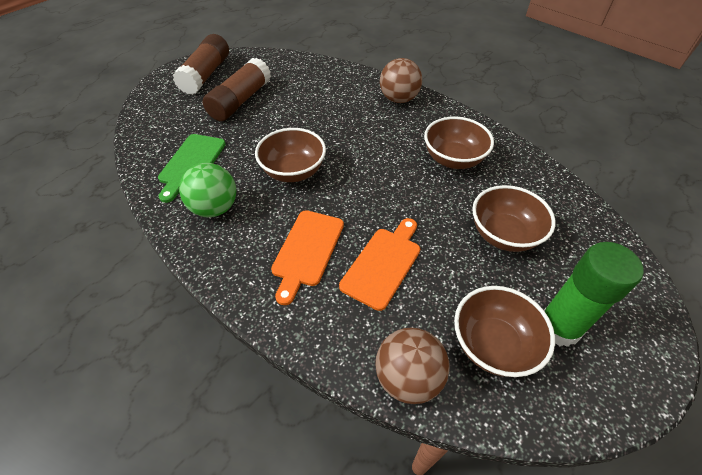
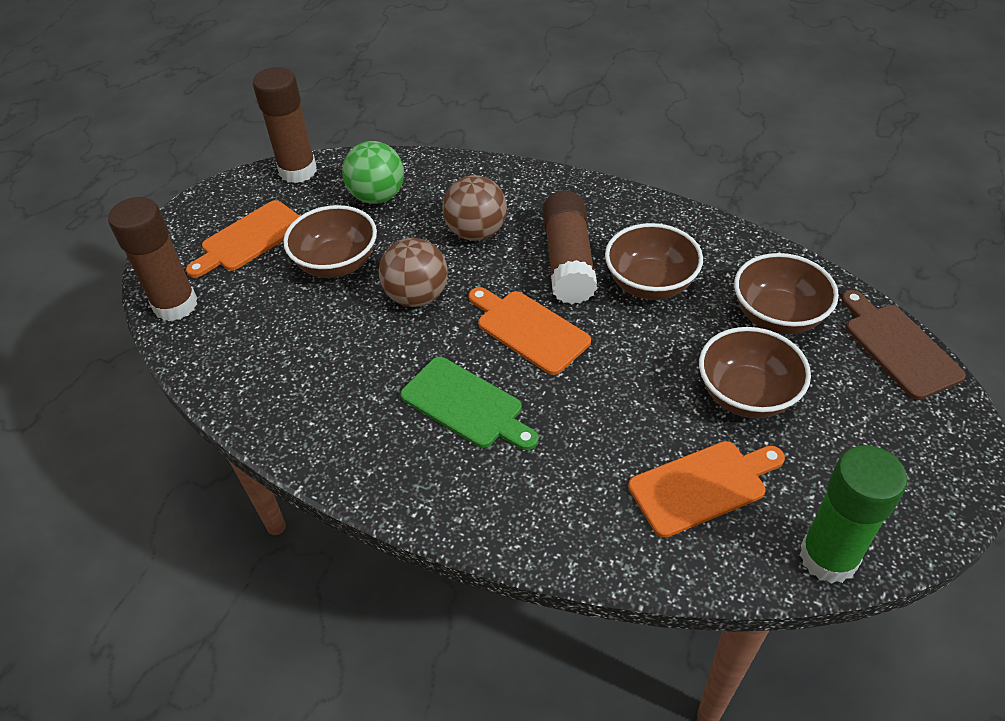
brown cutting board: 0 -> 1
brown glue stick: 2 -> 3
orange cutting board: 2 -> 3

